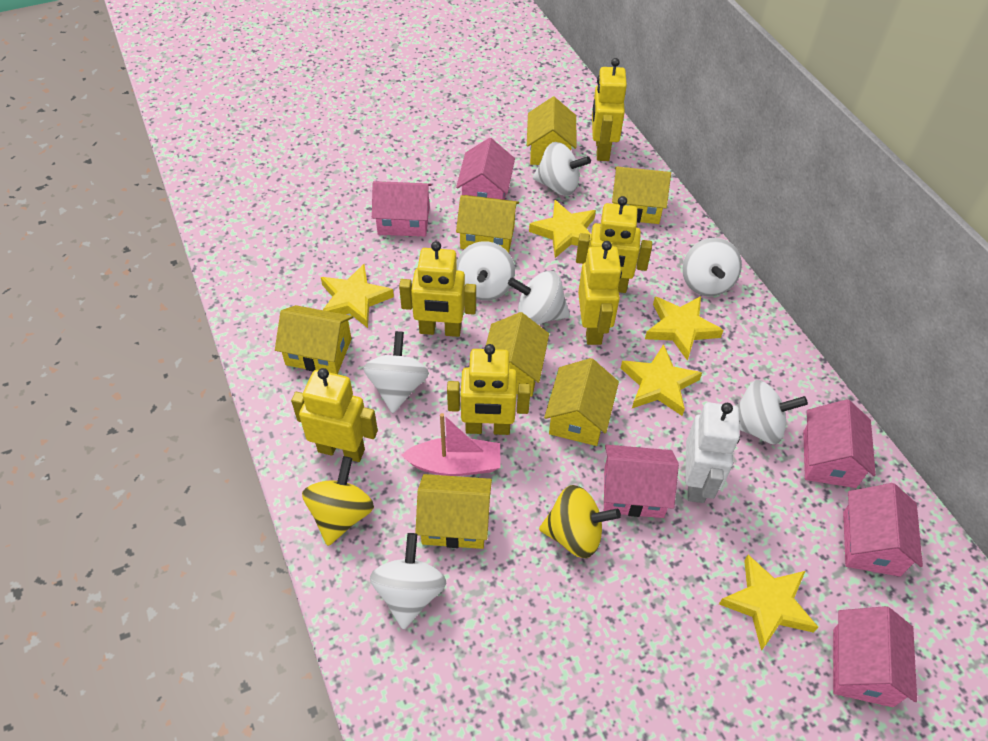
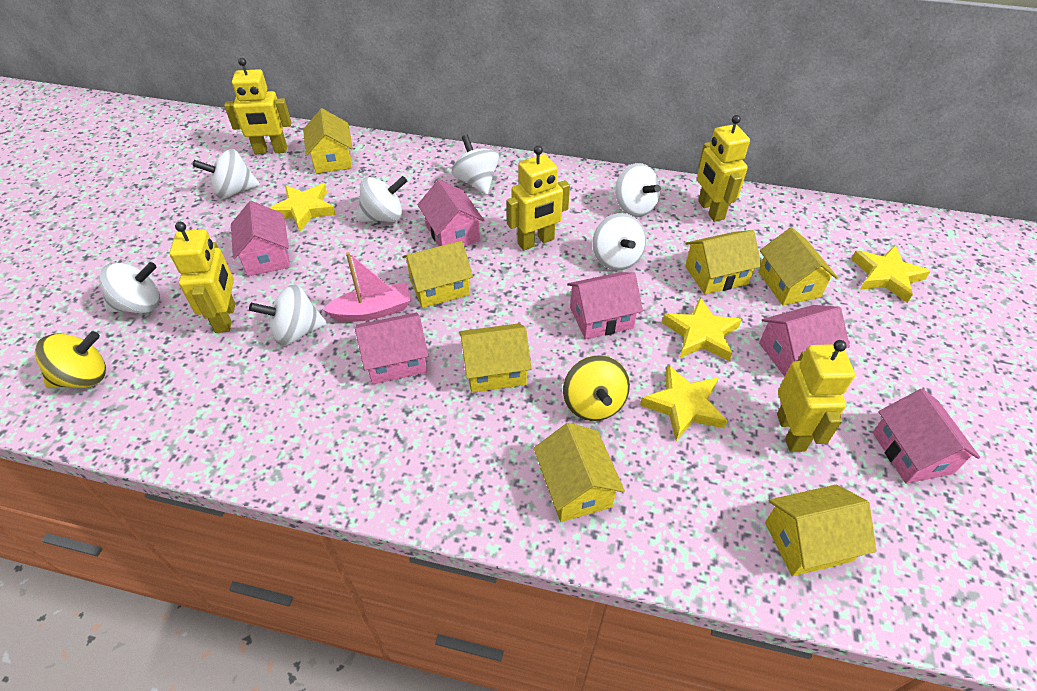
white robot: 1 -> 0
yellow robot: 6 -> 5
yellow star: 5 -> 4

